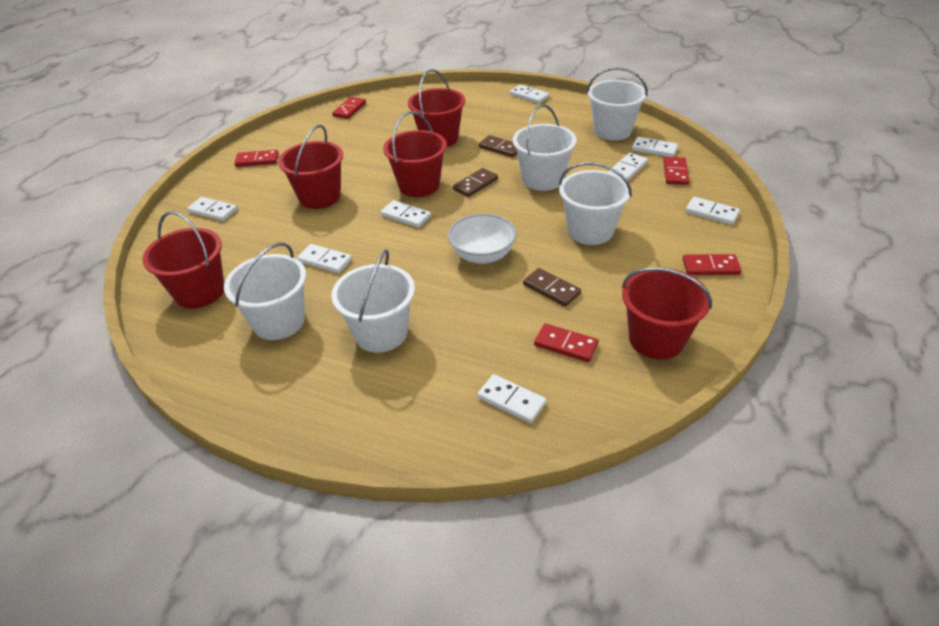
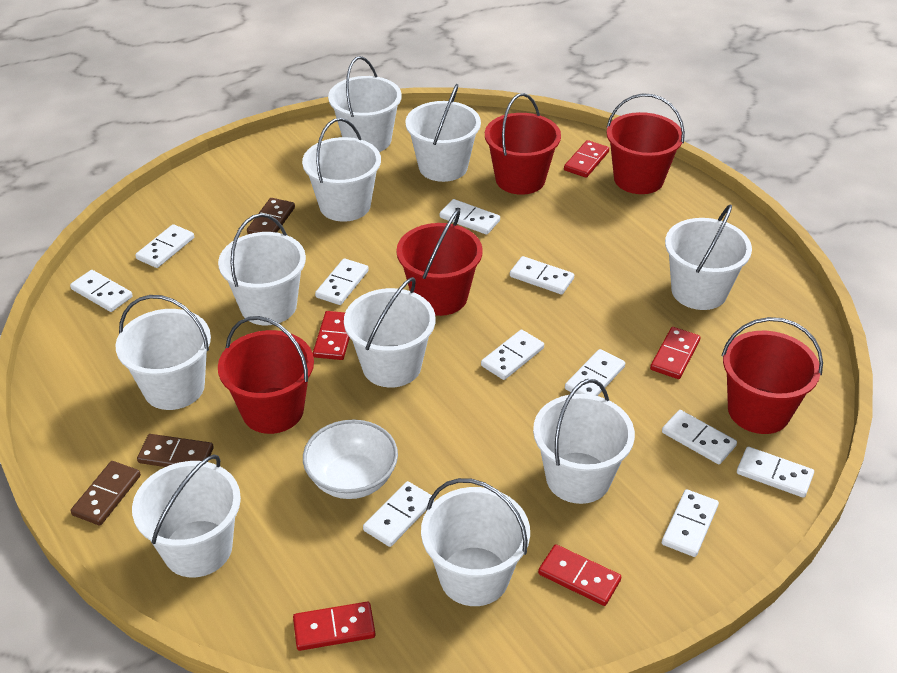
white bucket: 5 -> 10
white domino: 8 -> 11

